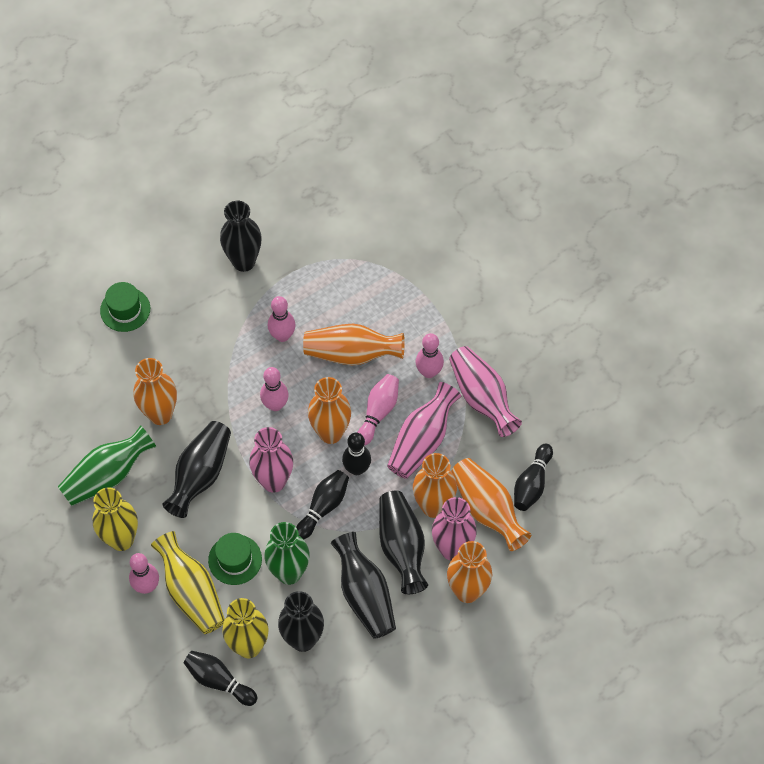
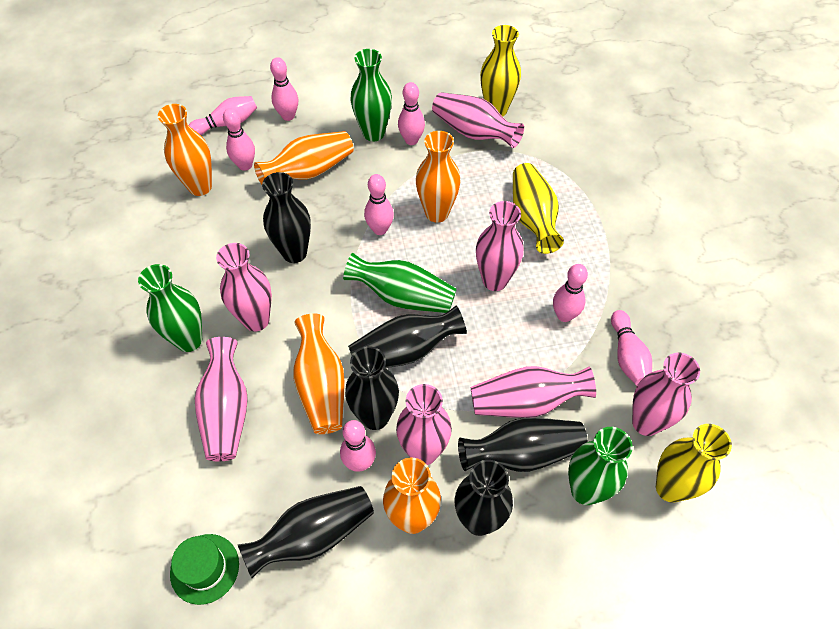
black bowling pin: 4 -> 0
black vase: 5 -> 6
green hat: 2 -> 1
green vase: 2 -> 4
orange vase: 6 -> 5
pink bowling pin: 5 -> 8
pink vase: 4 -> 7

